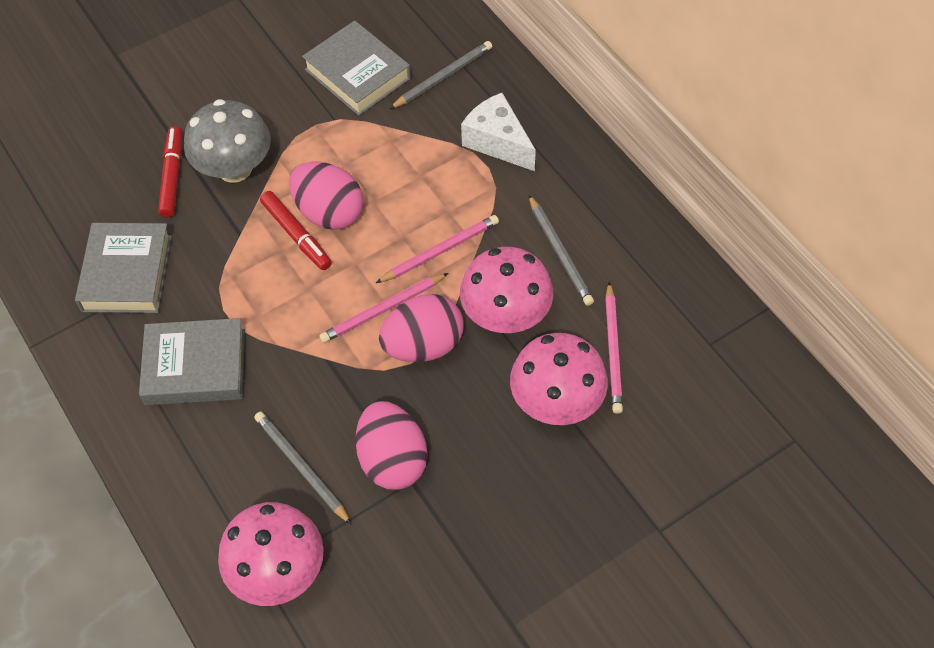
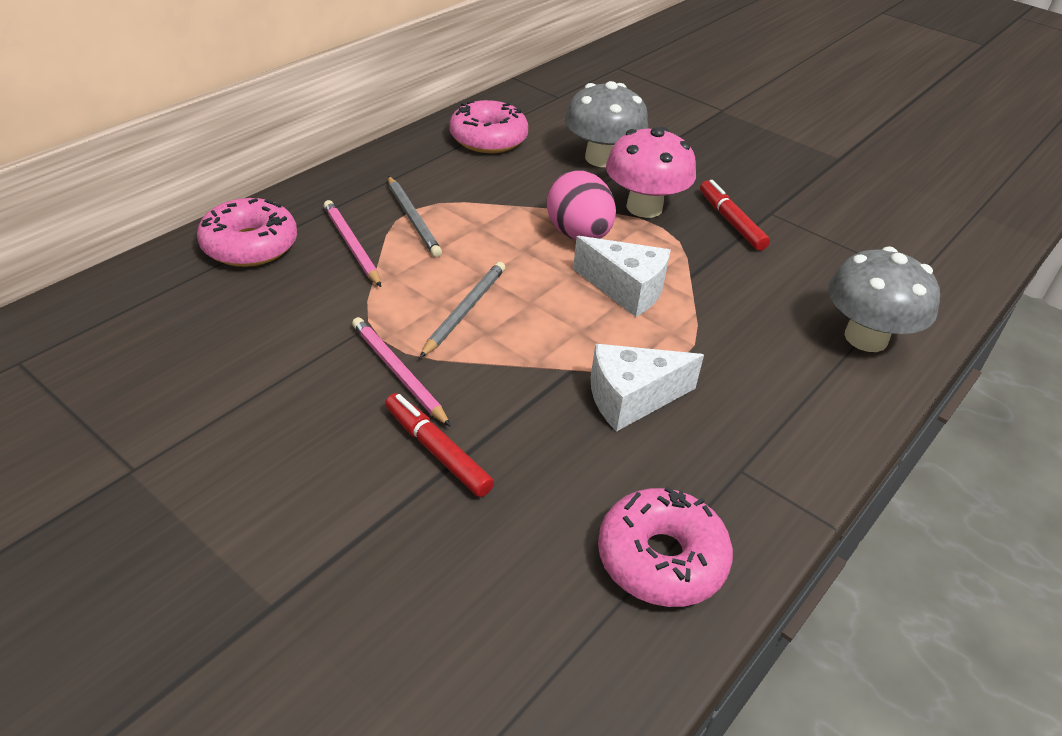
grey book: 3 -> 0
grey mushroom: 1 -> 2
grey pencil: 3 -> 2
pink donut: 0 -> 3
pink egg: 3 -> 1
pink mushroom: 3 -> 1
pink pencil: 3 -> 2
white cheese: 1 -> 2

